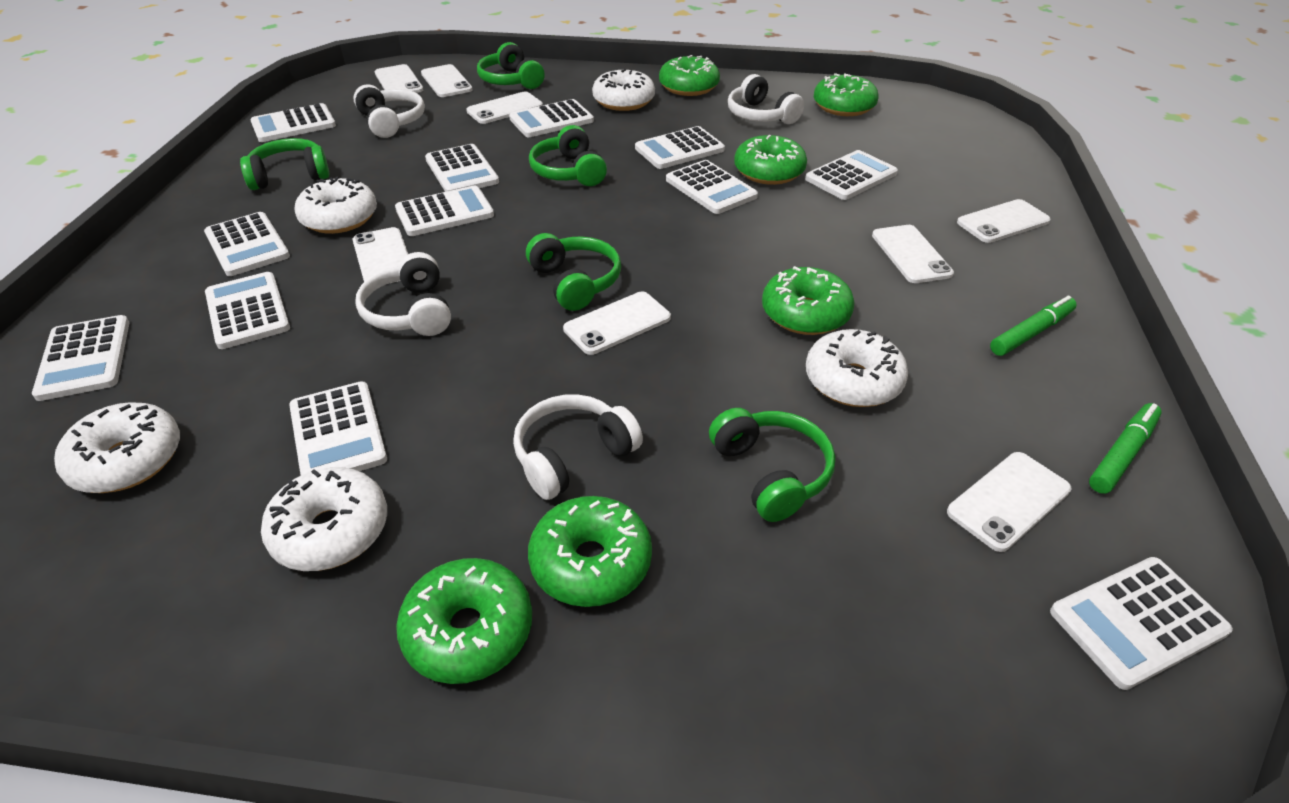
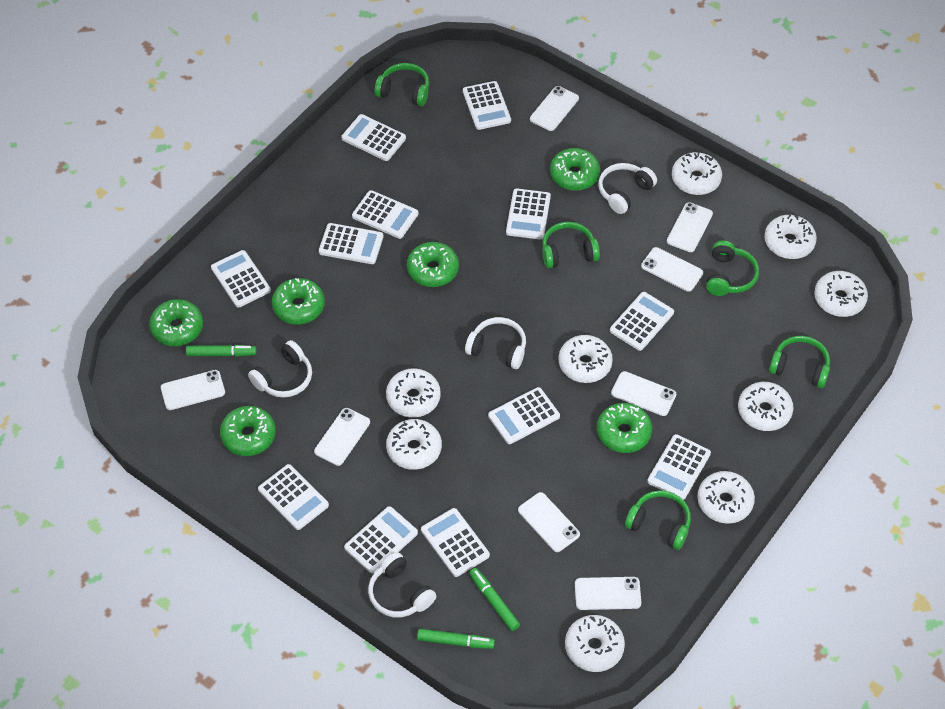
green marker: 2 -> 3
white donut: 5 -> 9

